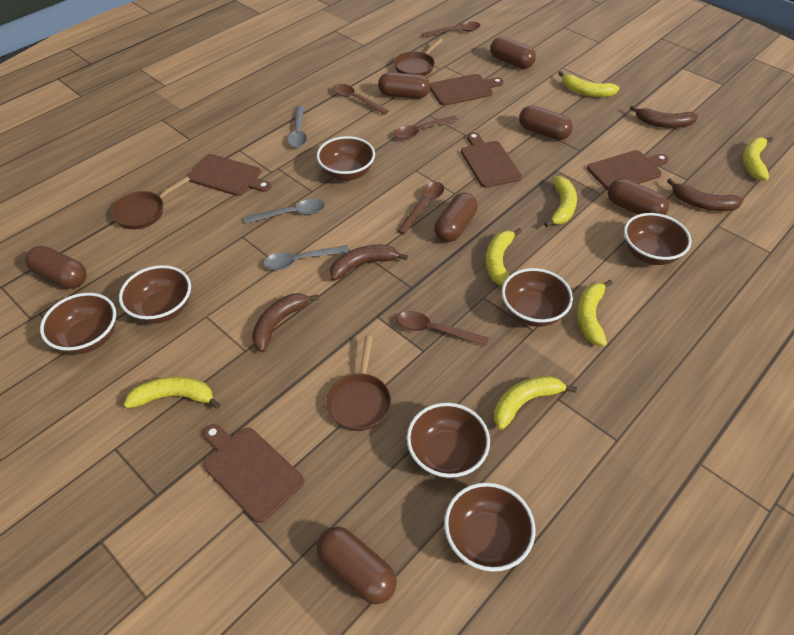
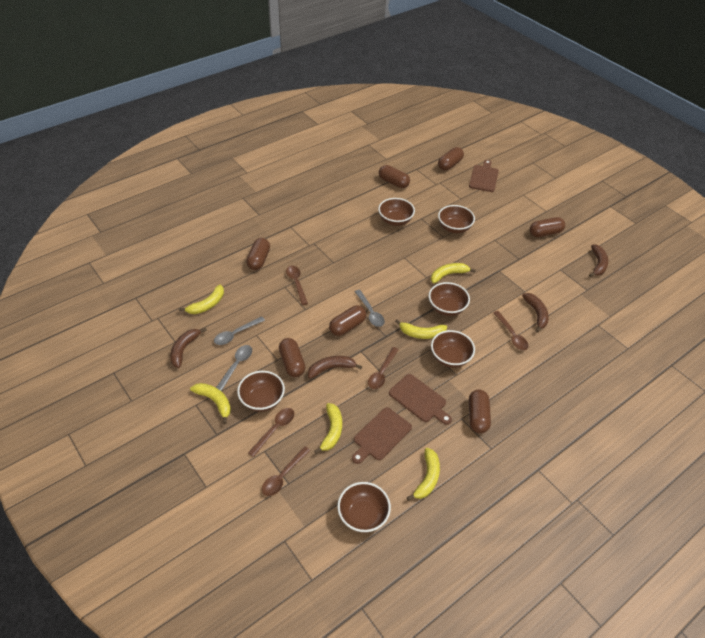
brown bowl: 7 -> 6
brown cutting board: 5 -> 3
brown pan: 3 -> 0
yellow banana: 7 -> 6

